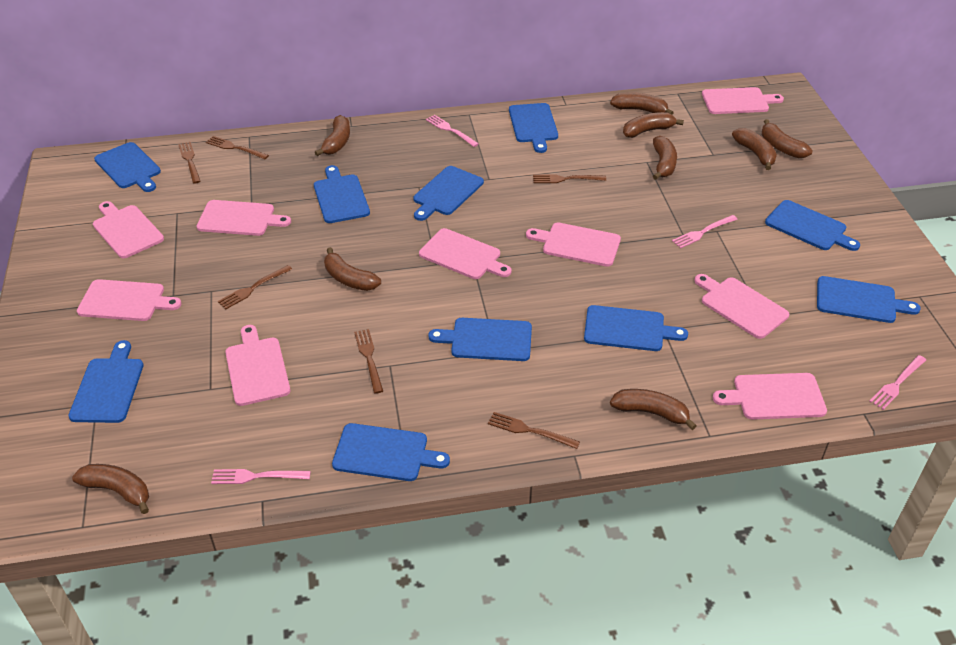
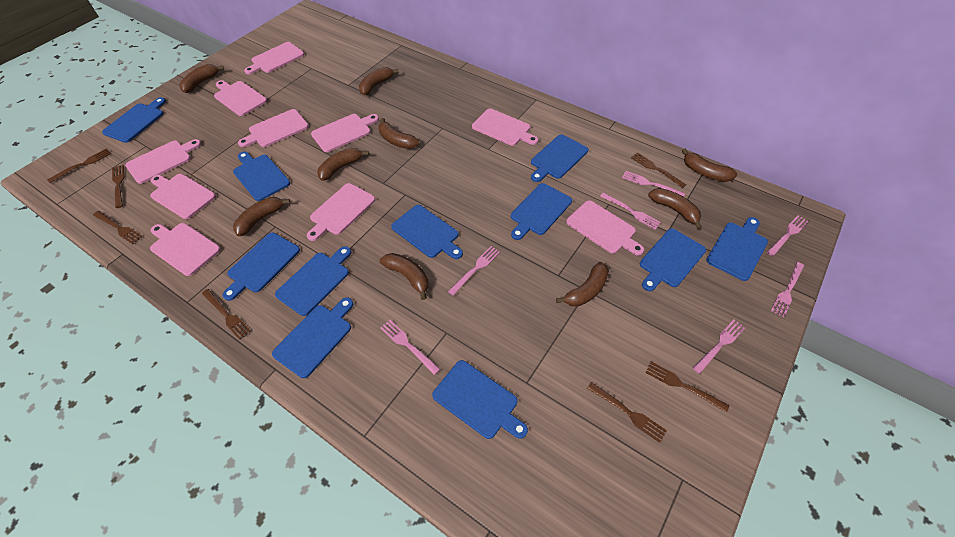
blue cutting board: 10 -> 11
brown fork: 6 -> 7
pink cutting board: 9 -> 10
pink fork: 4 -> 7

